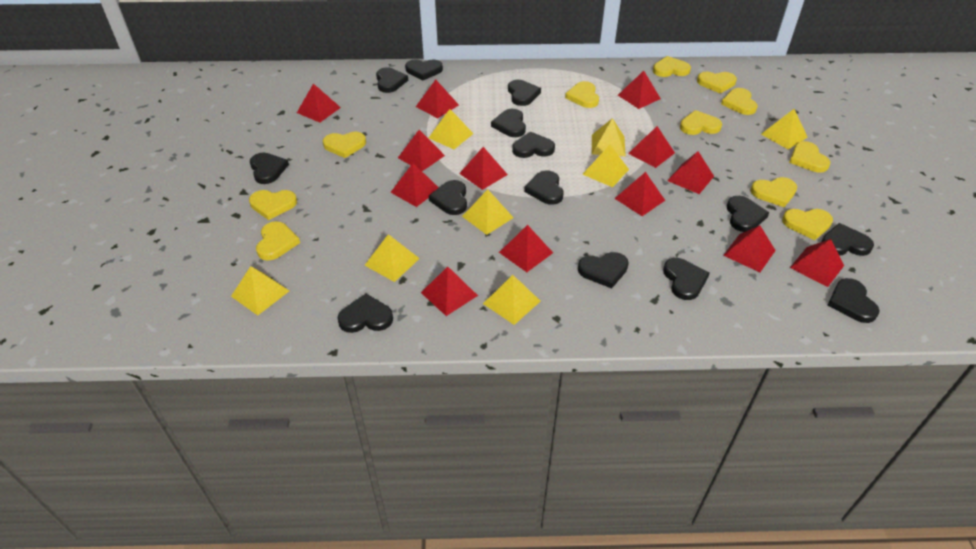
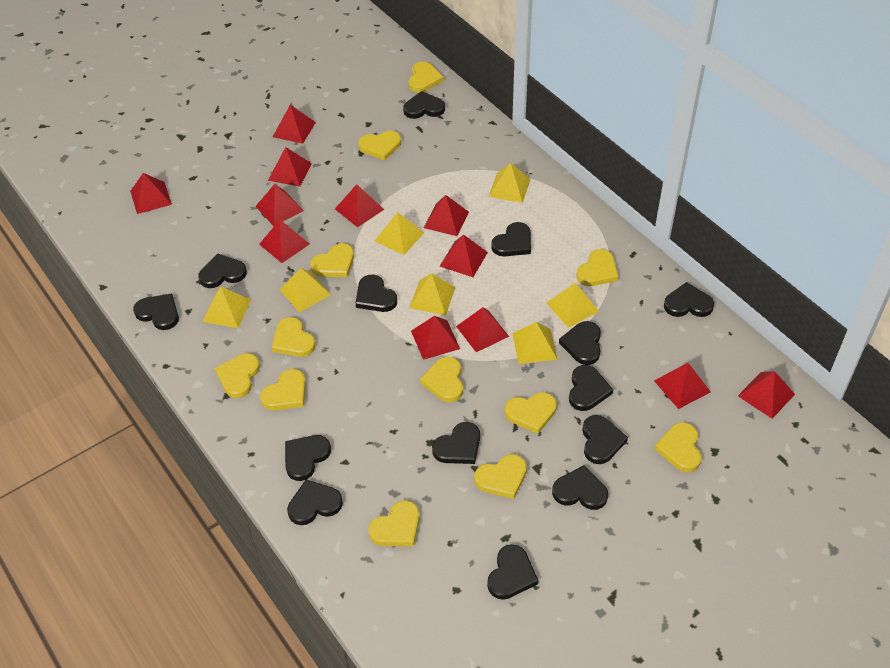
red pyramid: 13 -> 12
yellow heart: 11 -> 12
yellow pyramid: 8 -> 7

